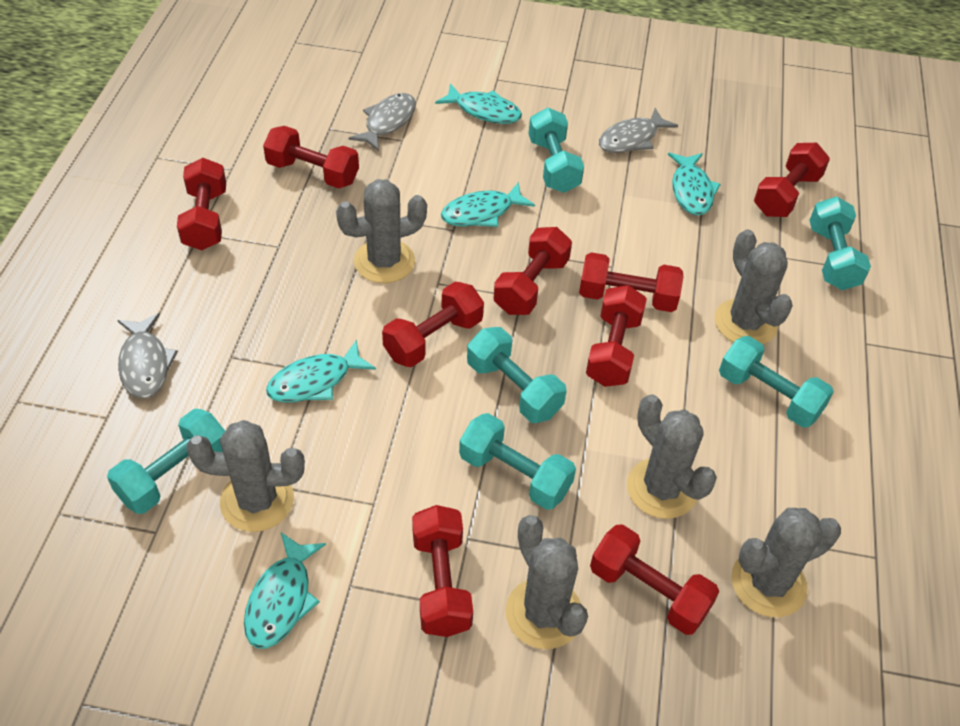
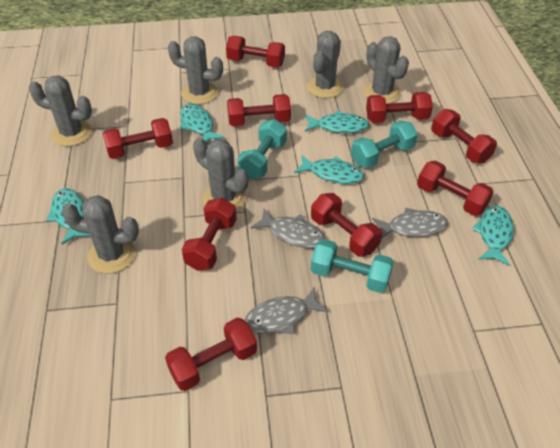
turquoise dumbbell: 6 -> 3

